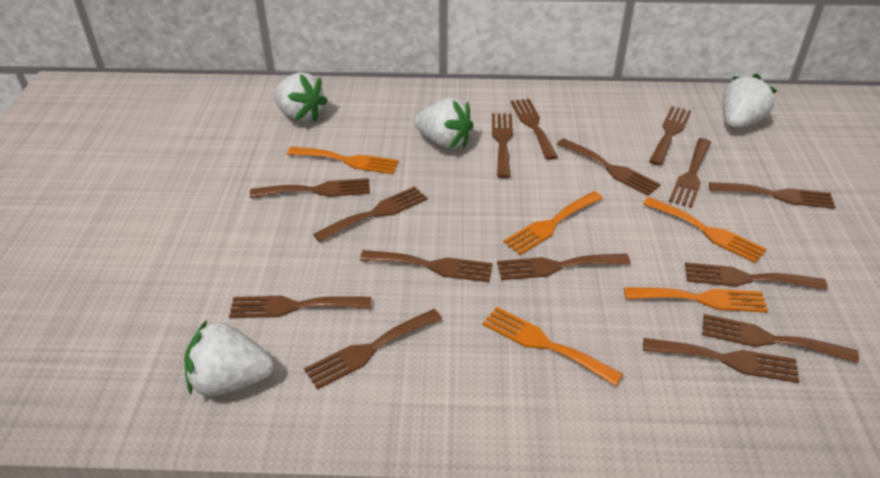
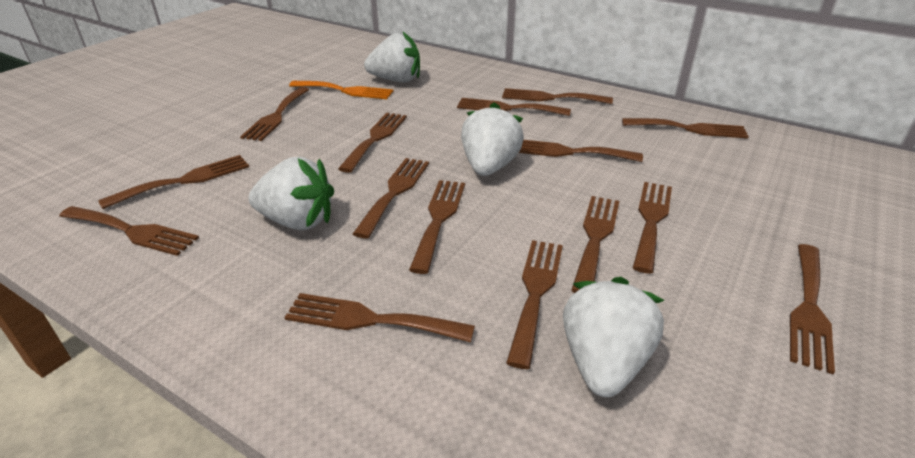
orange fork: 5 -> 1

